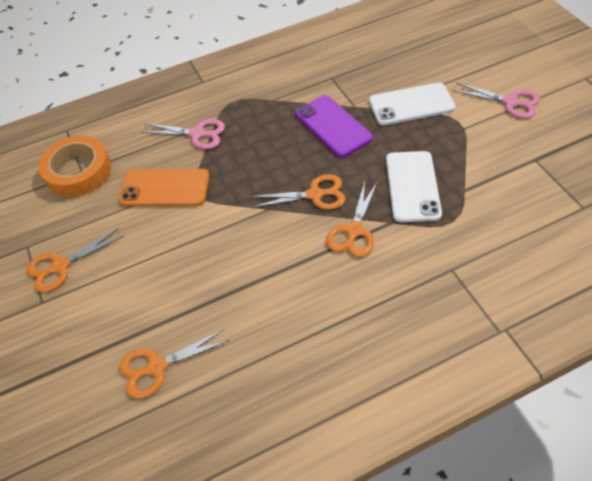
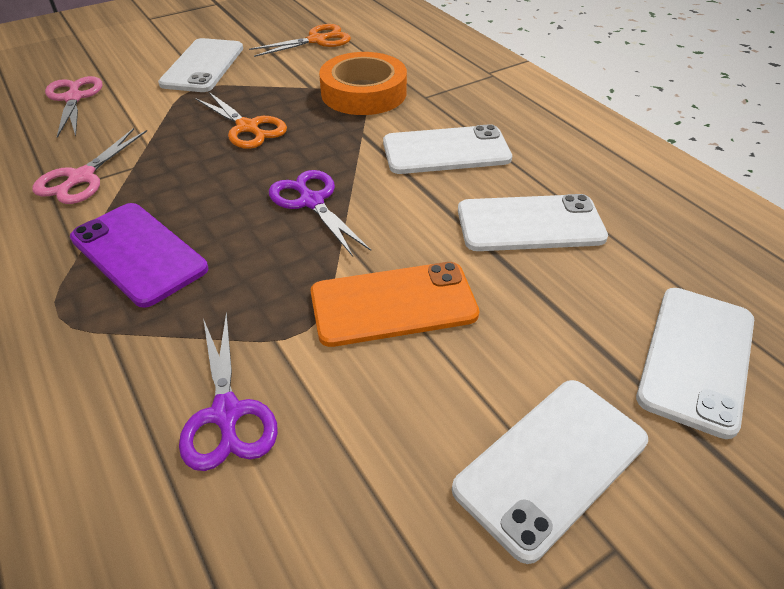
orange scissors: 4 -> 2
purple scissors: 0 -> 2
white phone: 2 -> 5

